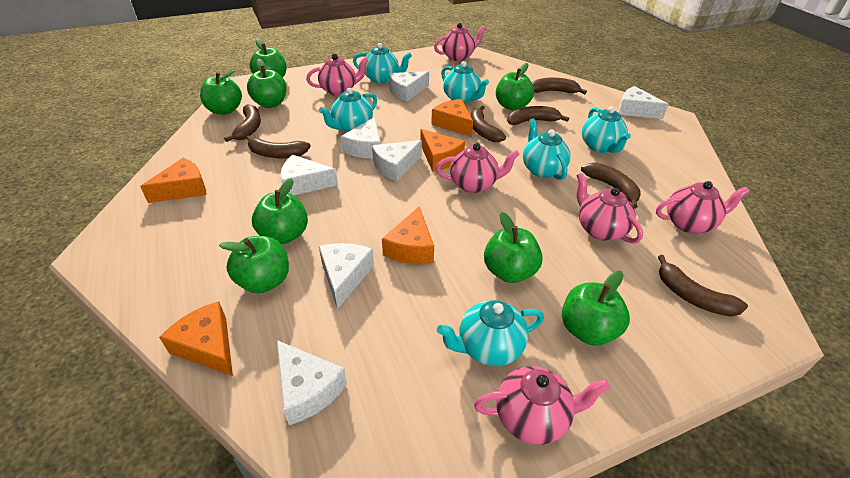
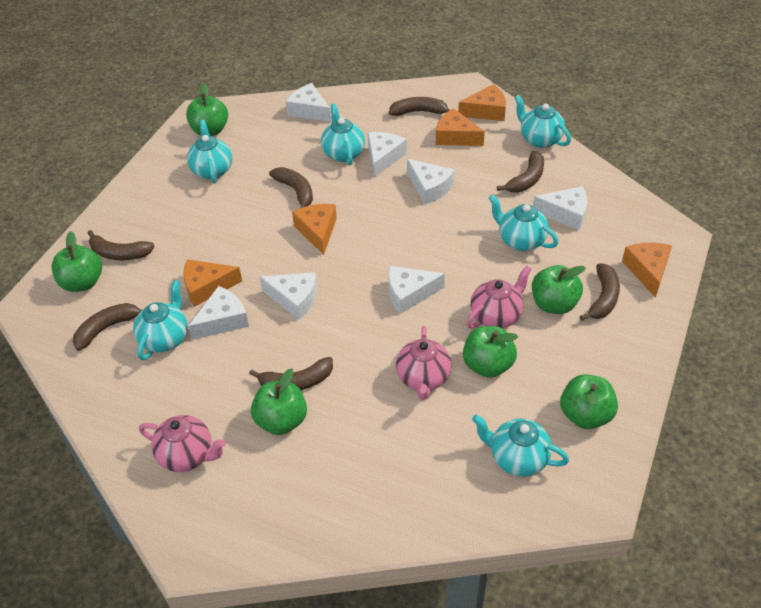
green apple: 8 -> 6
pink teapot: 6 -> 3

